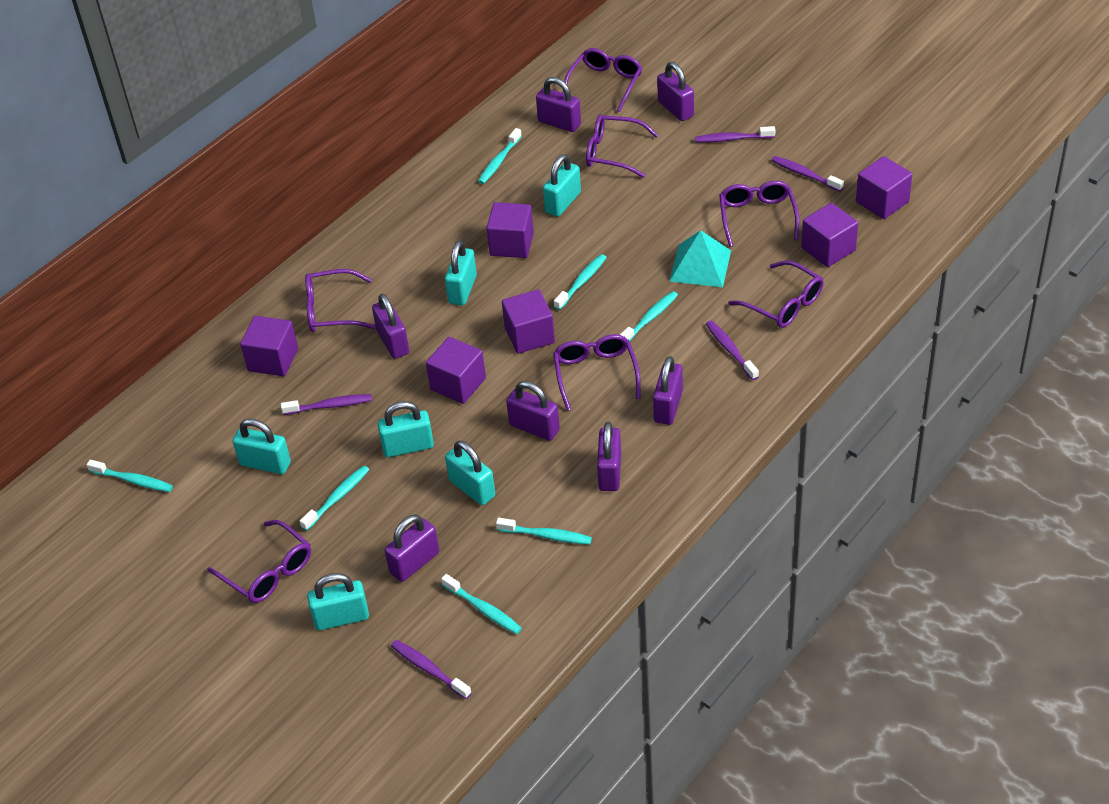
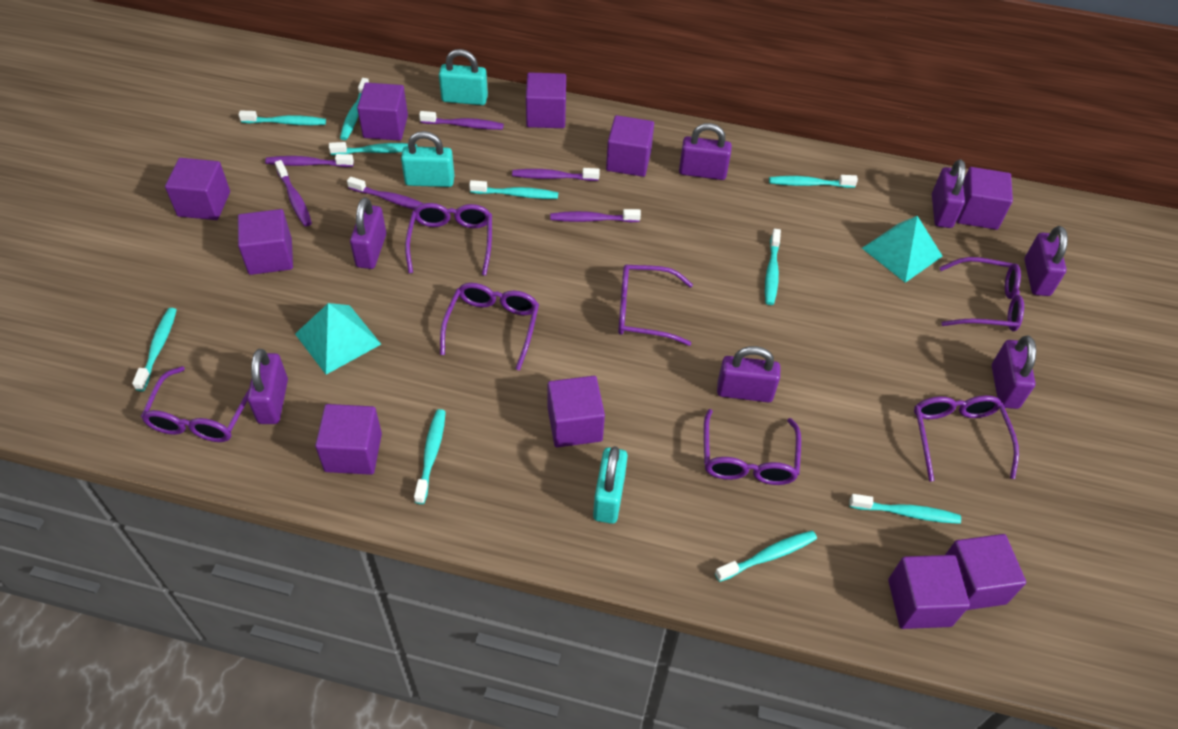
purple cube: 6 -> 10
purple toothbrush: 5 -> 6
turquoise padlock: 6 -> 3
turquoise pyramid: 1 -> 2
turquoise toothbrush: 7 -> 10

